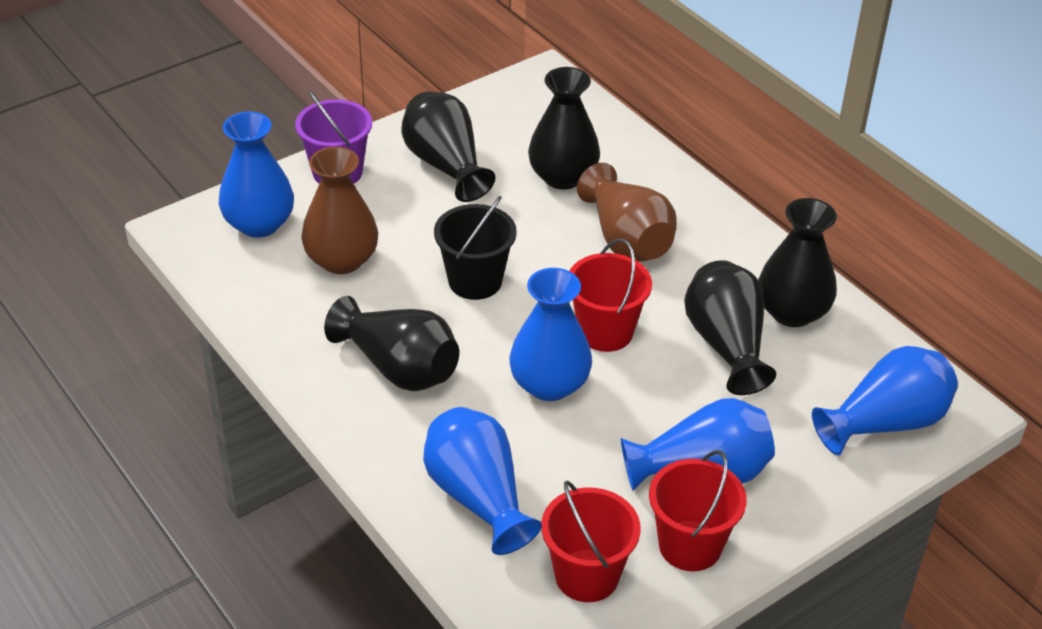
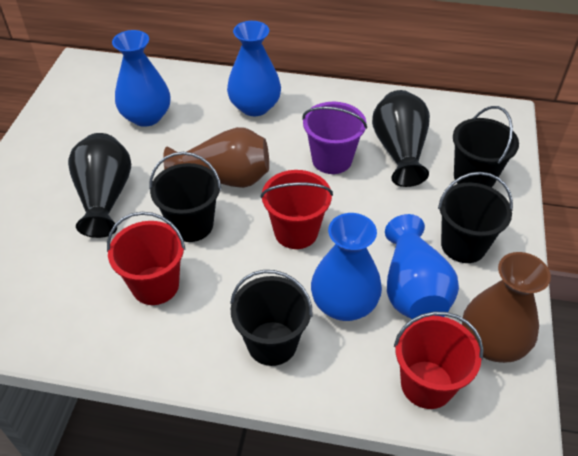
black bucket: 1 -> 4
black vase: 5 -> 2
blue vase: 5 -> 4

